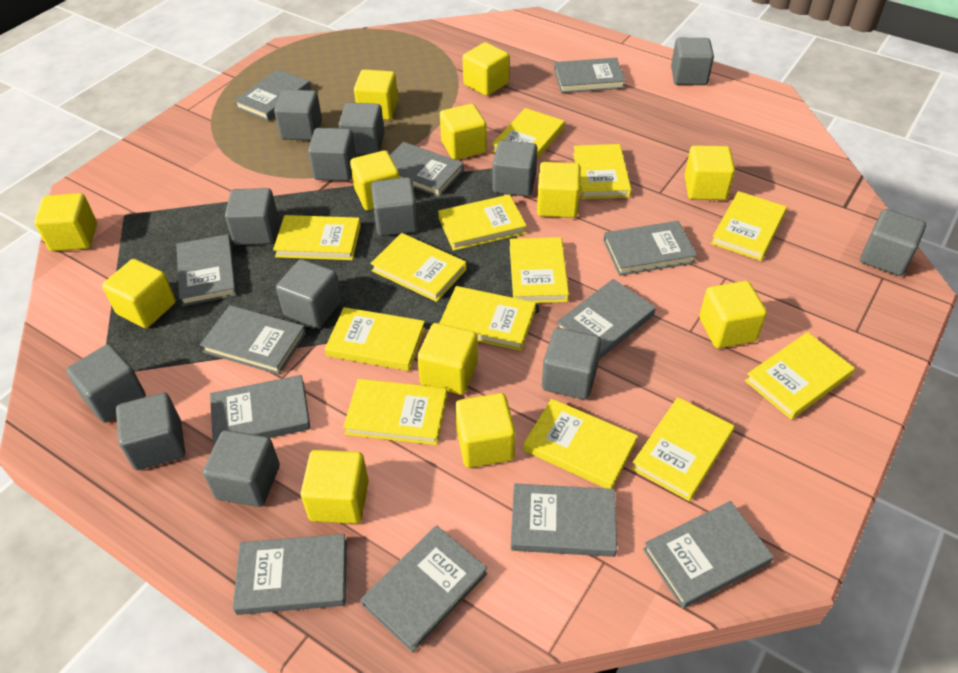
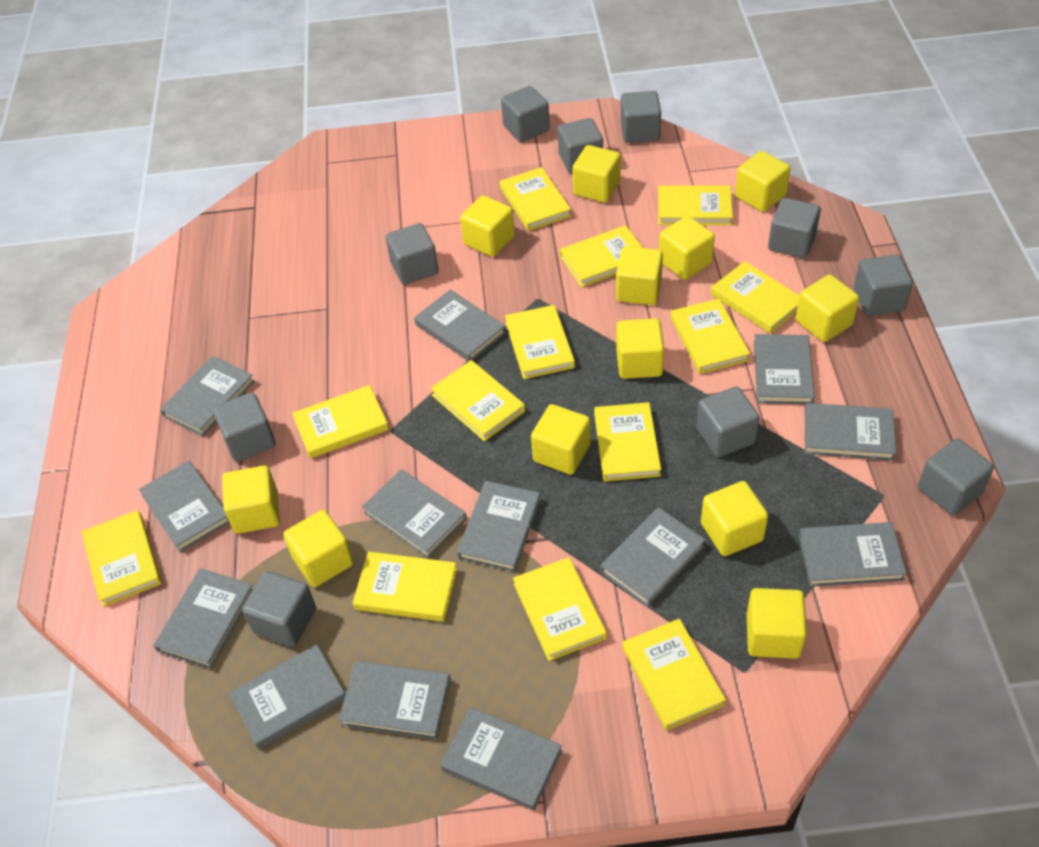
grey book: 12 -> 13
grey cube: 13 -> 10

